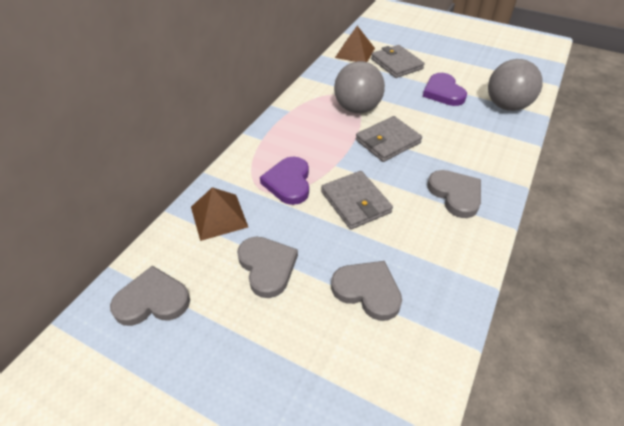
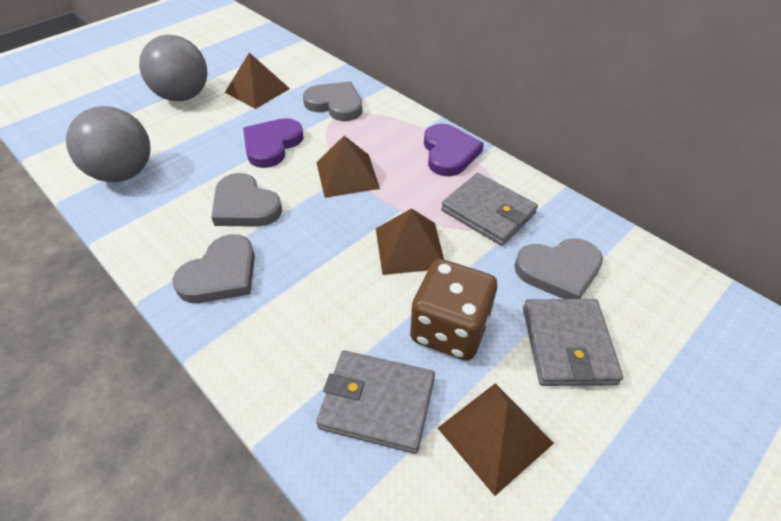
brown dice: 0 -> 1
brown pyramid: 2 -> 4

